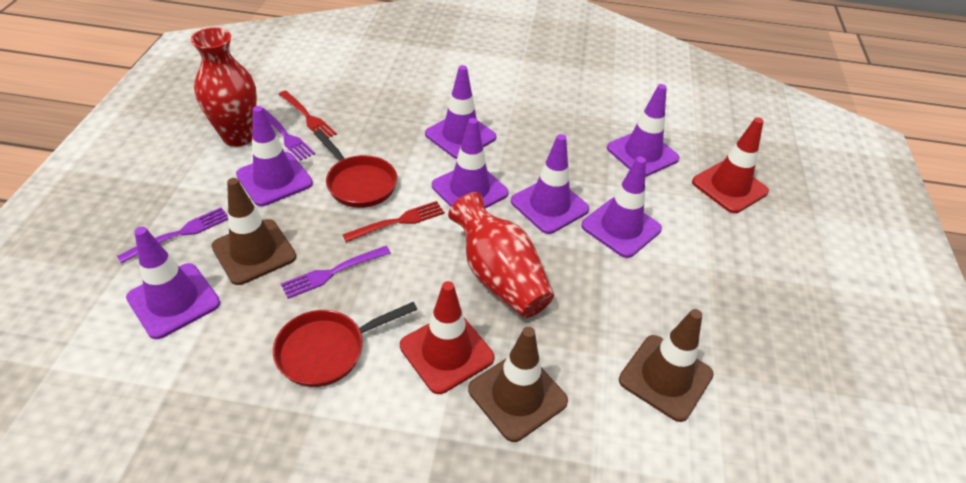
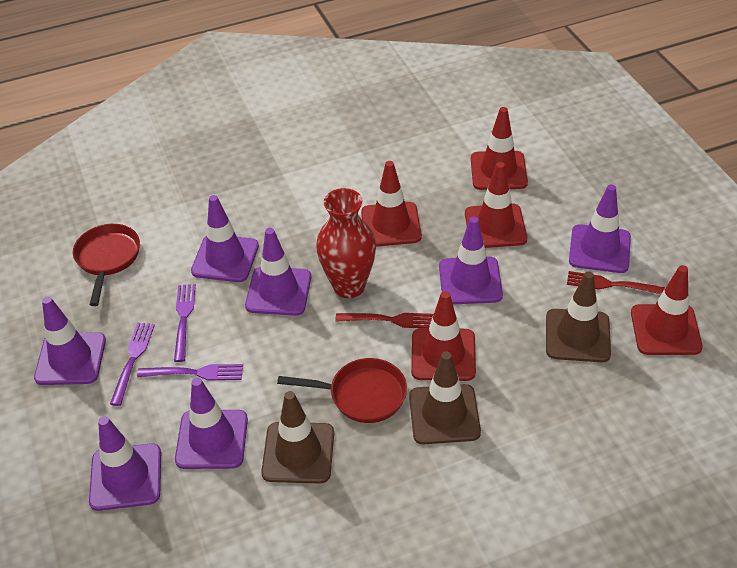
red traffic cone: 2 -> 5
red vase: 2 -> 1

